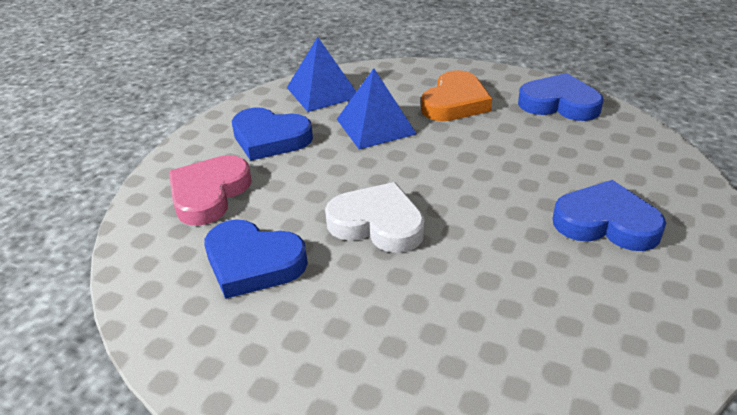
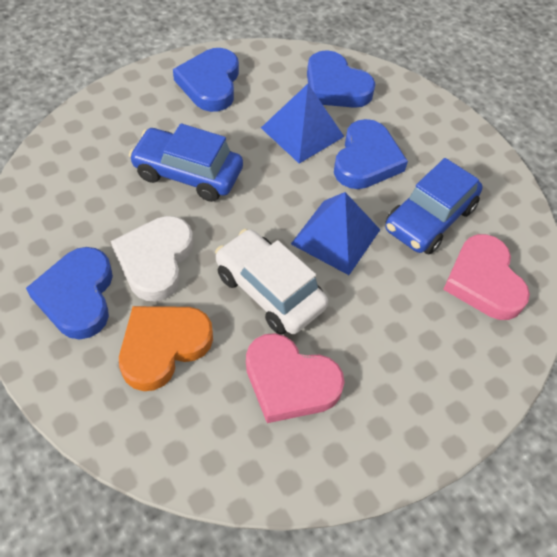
blue car: 0 -> 2
pink heart: 1 -> 2
white car: 0 -> 1

